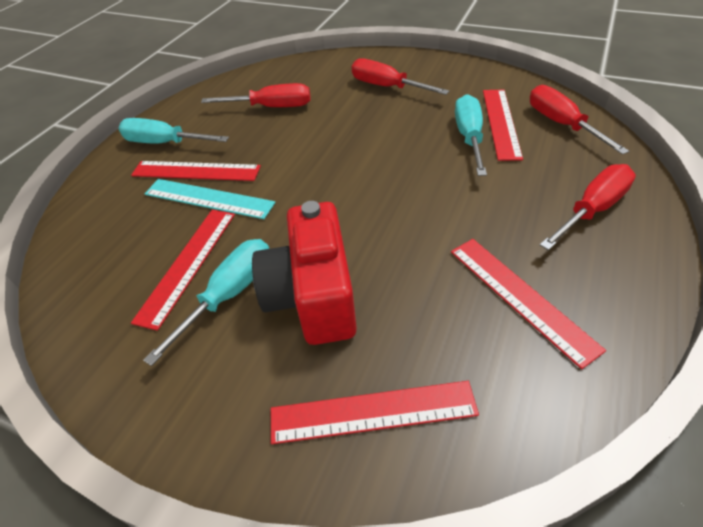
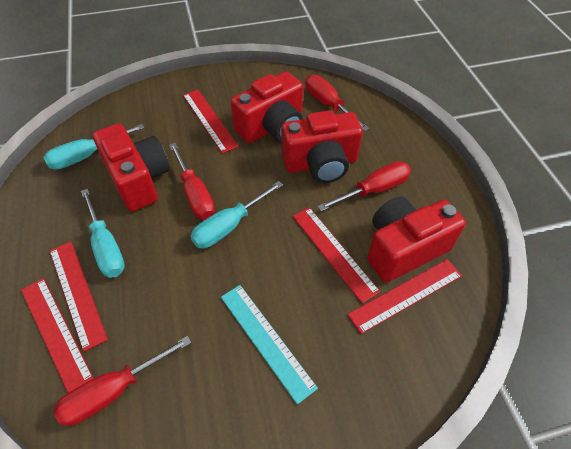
red camera: 1 -> 4

